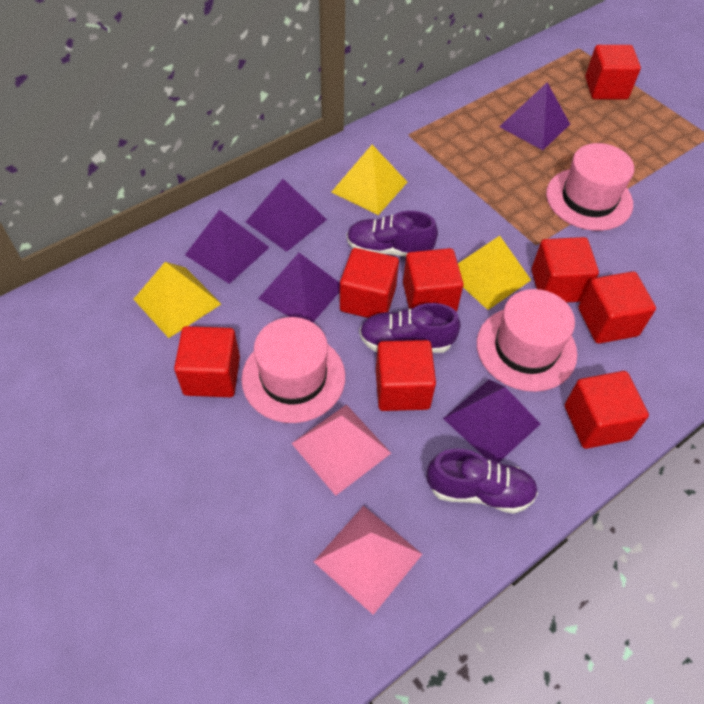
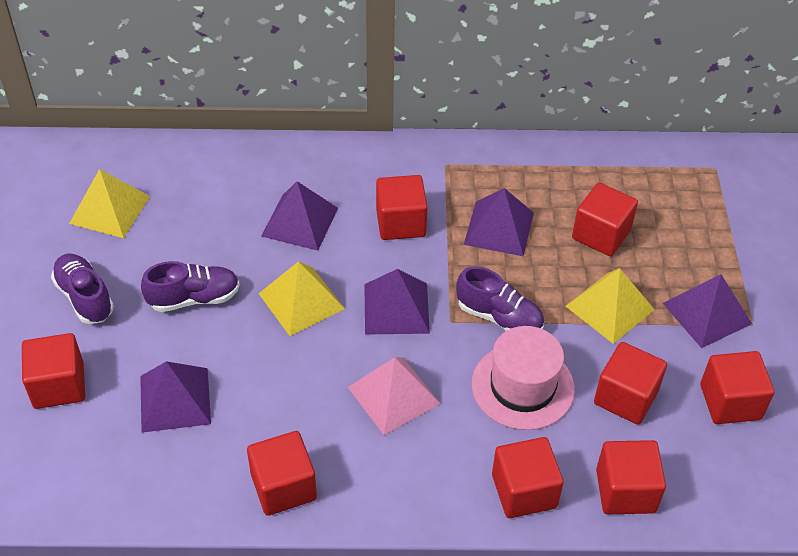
pink hat: 3 -> 1
pink pyramid: 2 -> 1

